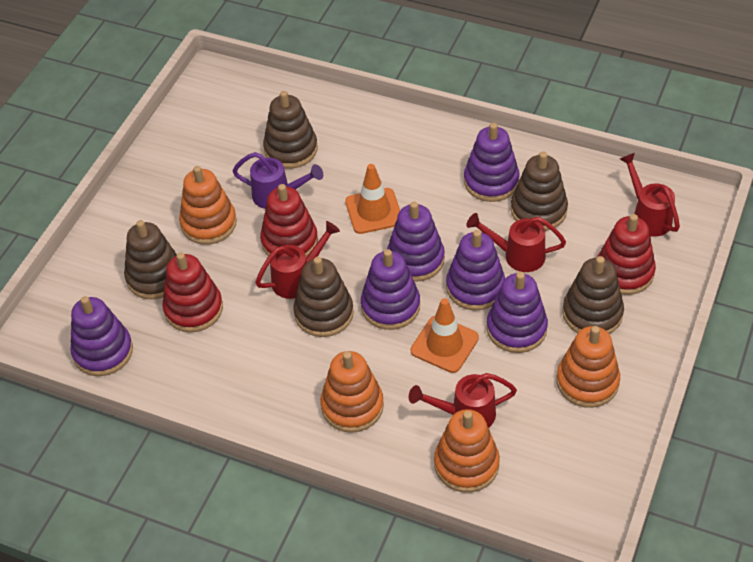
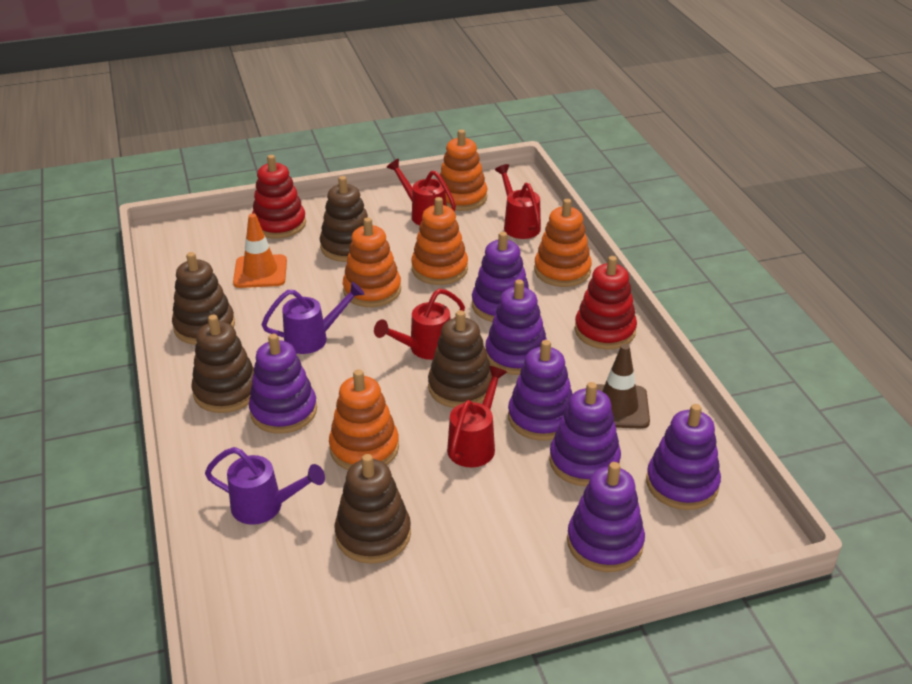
brown traffic cone: 0 -> 1
orange stacking toy: 4 -> 5
orange traffic cone: 2 -> 1
purple stacking toy: 6 -> 7
purple watering can: 1 -> 2
red stacking toy: 3 -> 2

